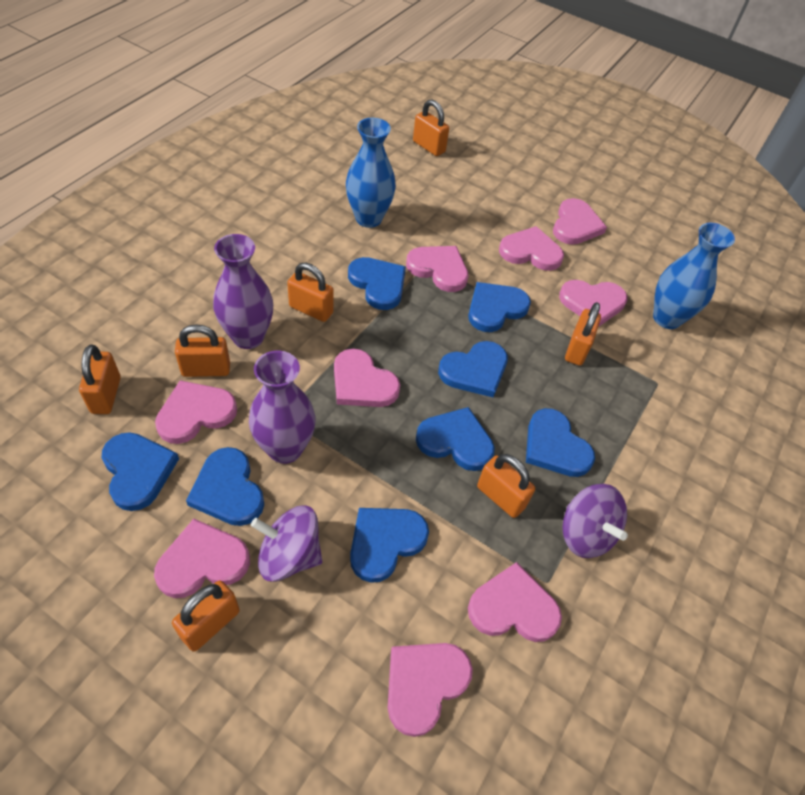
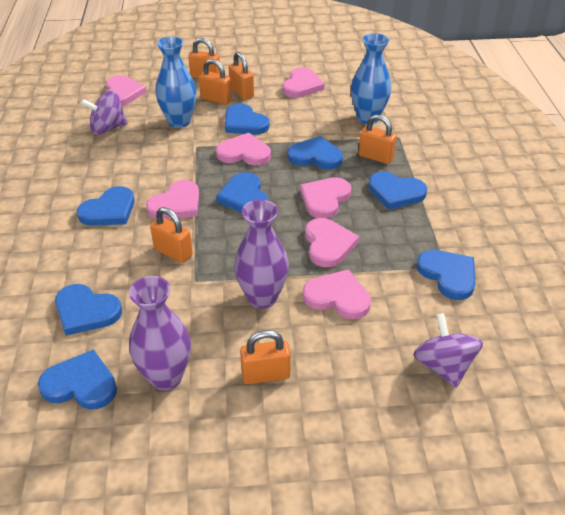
orange padlock: 7 -> 6
pink heart: 9 -> 7

